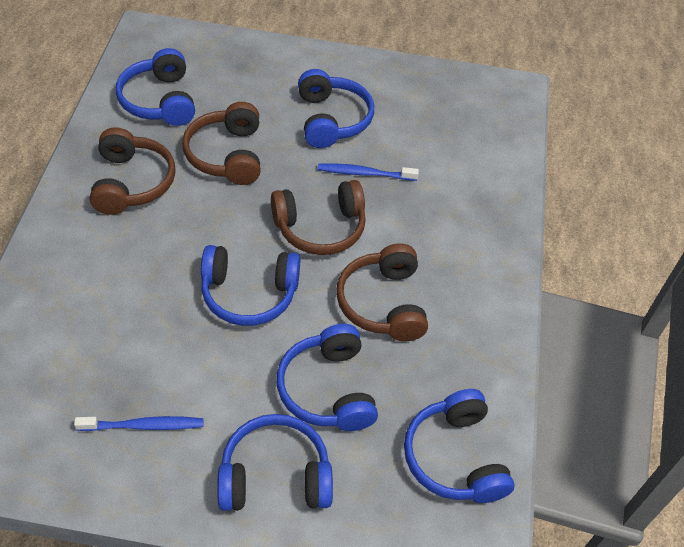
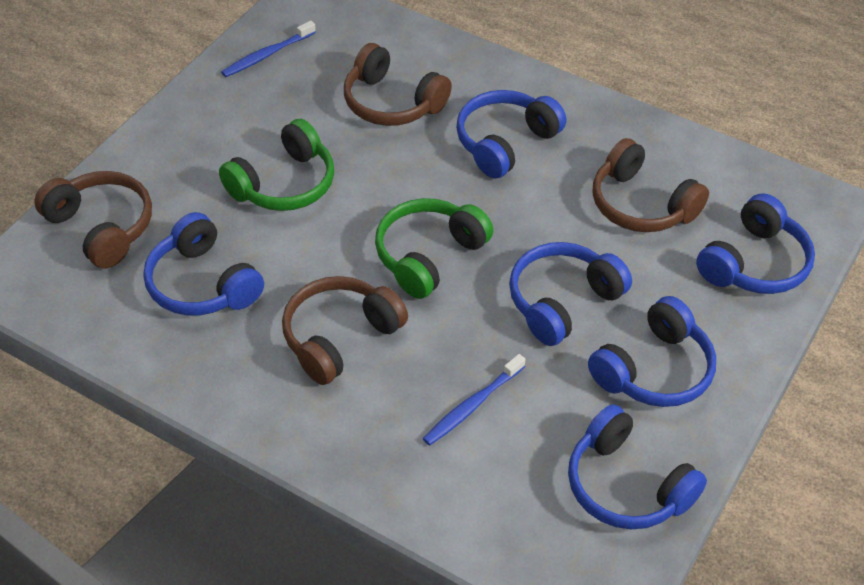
green headphones: 0 -> 2

